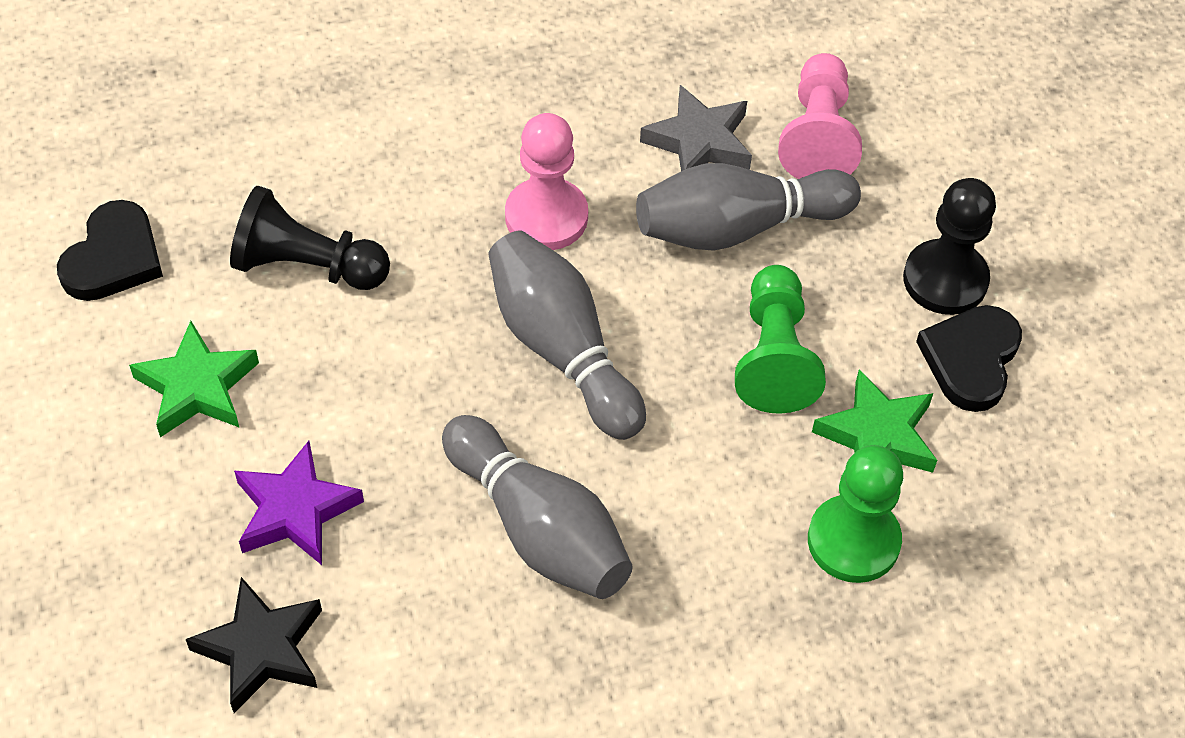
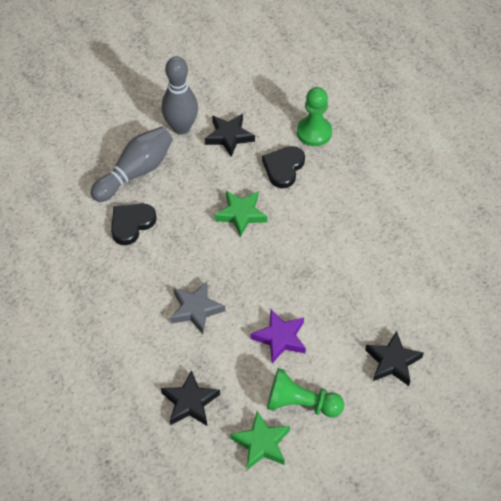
black pawn: 2 -> 0
black star: 1 -> 3
grey bowling pin: 3 -> 2
pink pawn: 2 -> 0

